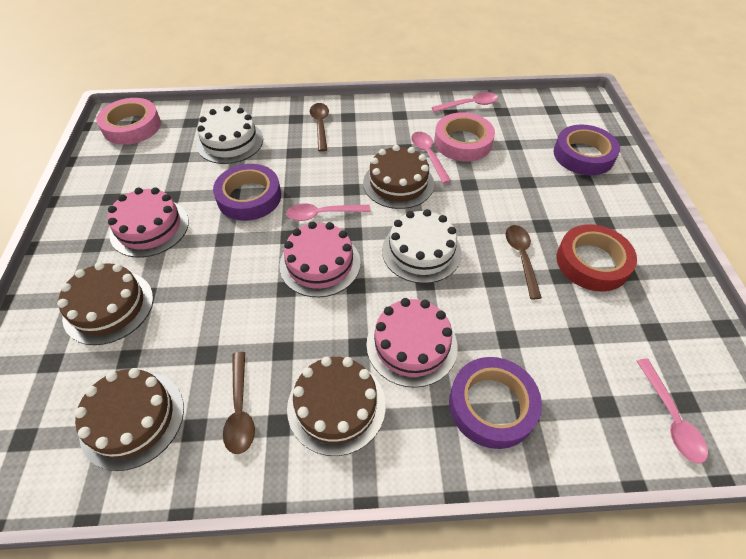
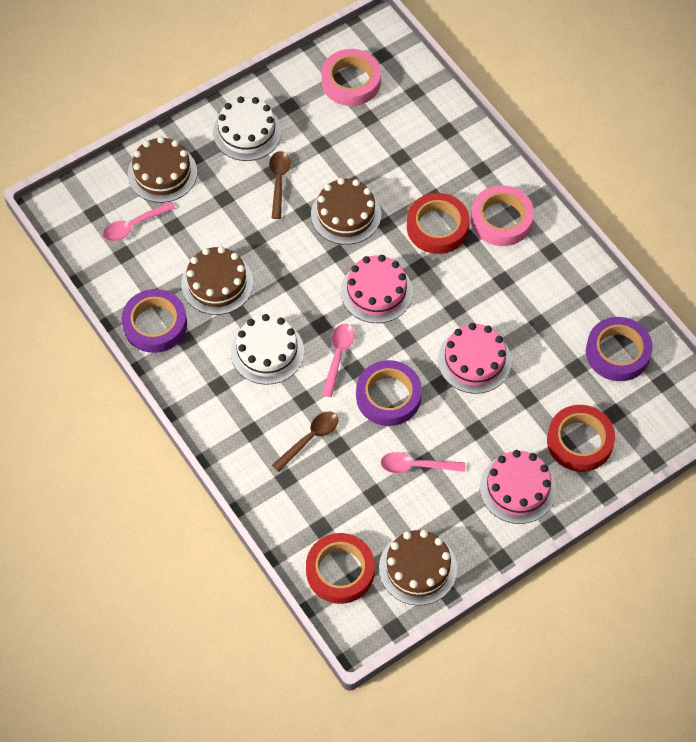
brown spoon: 3 -> 2
pink spoon: 4 -> 3
red tape: 1 -> 3

